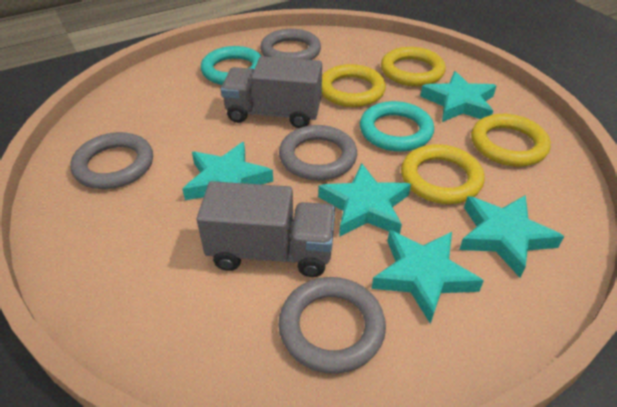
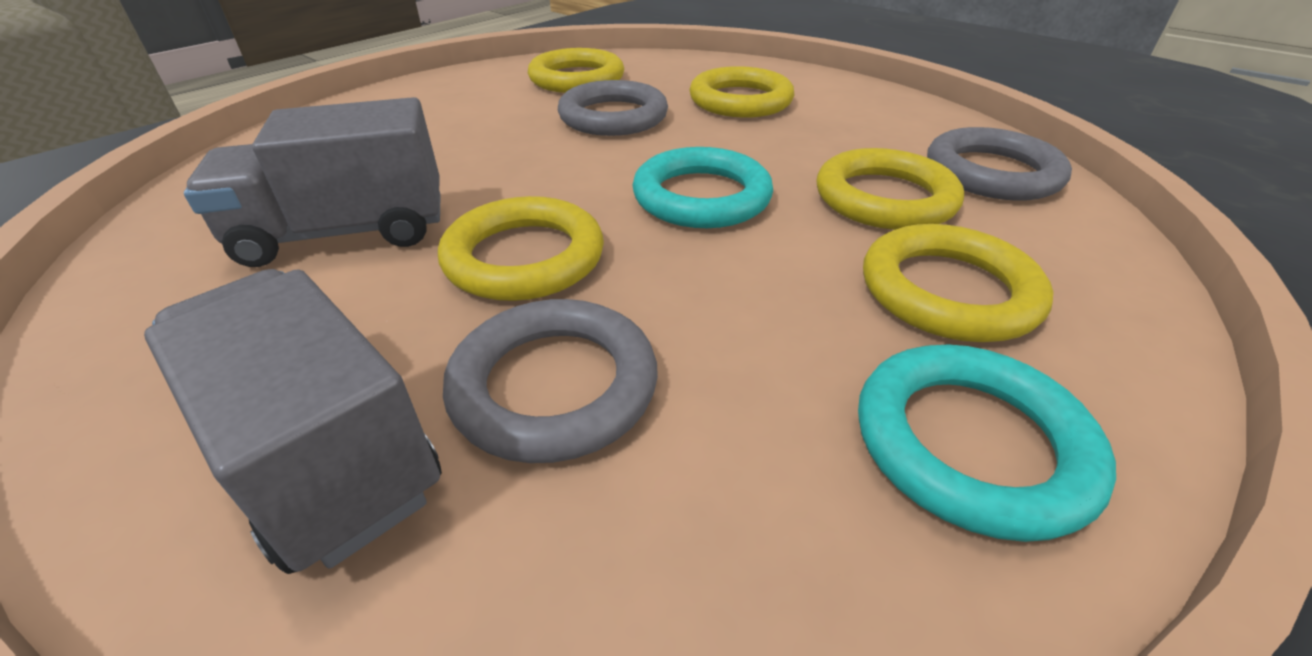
grey ring: 4 -> 3
turquoise star: 5 -> 0
yellow ring: 4 -> 5

